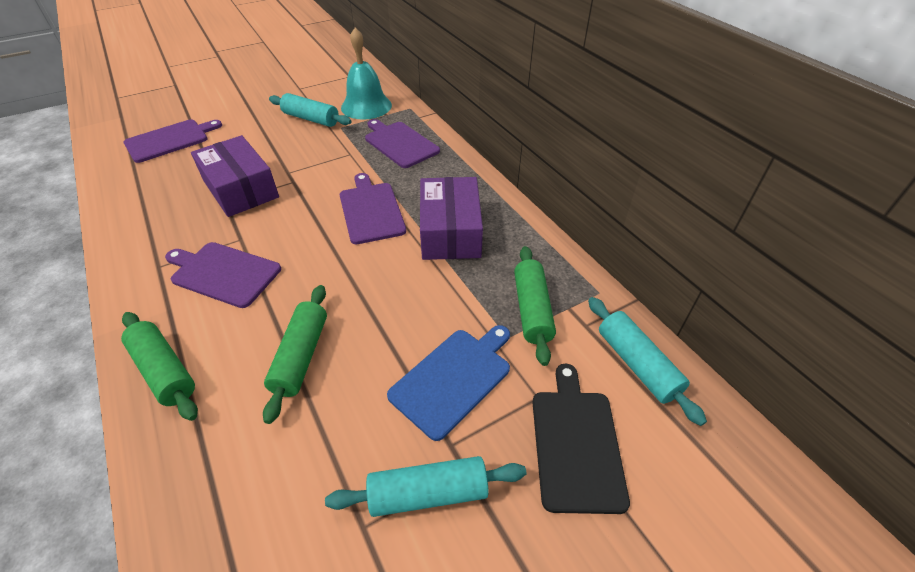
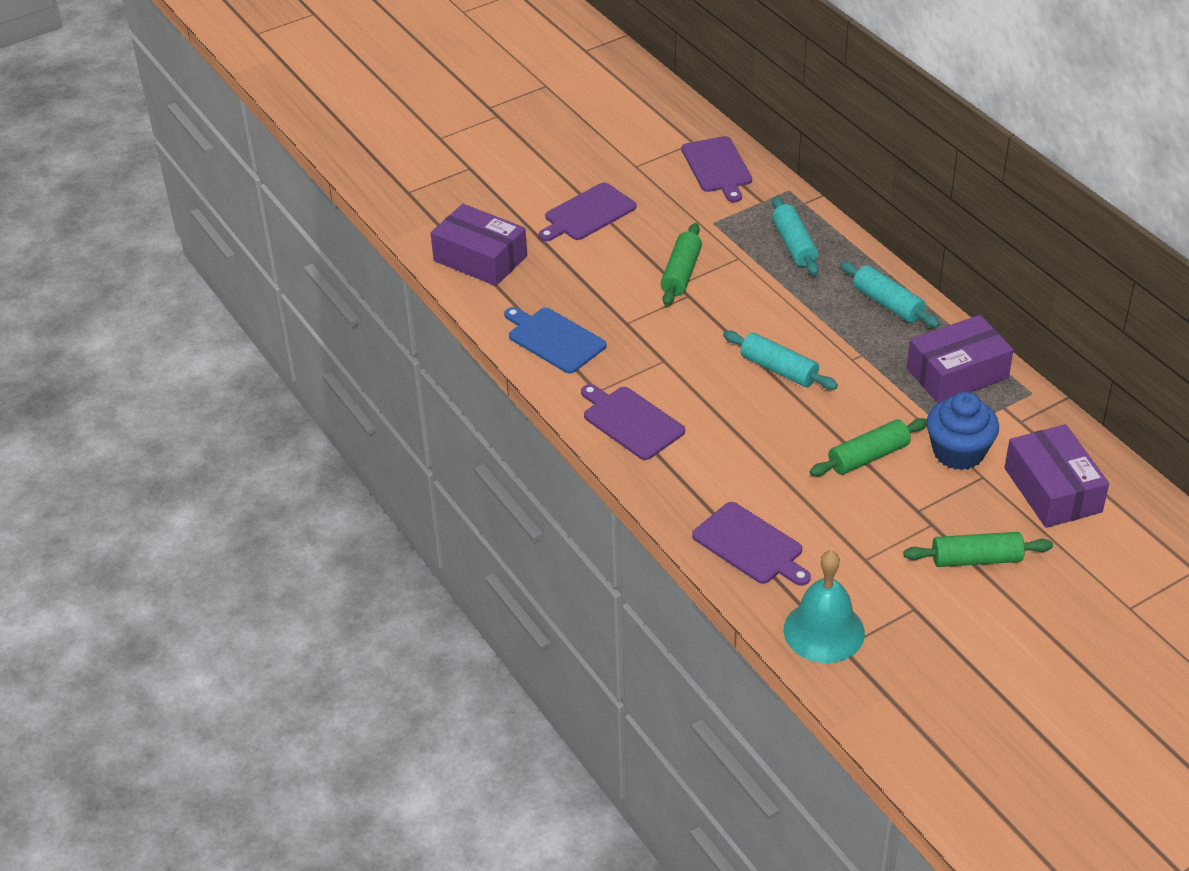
black cutting board: 1 -> 0
blue cupcake: 0 -> 1
purple box: 2 -> 3

